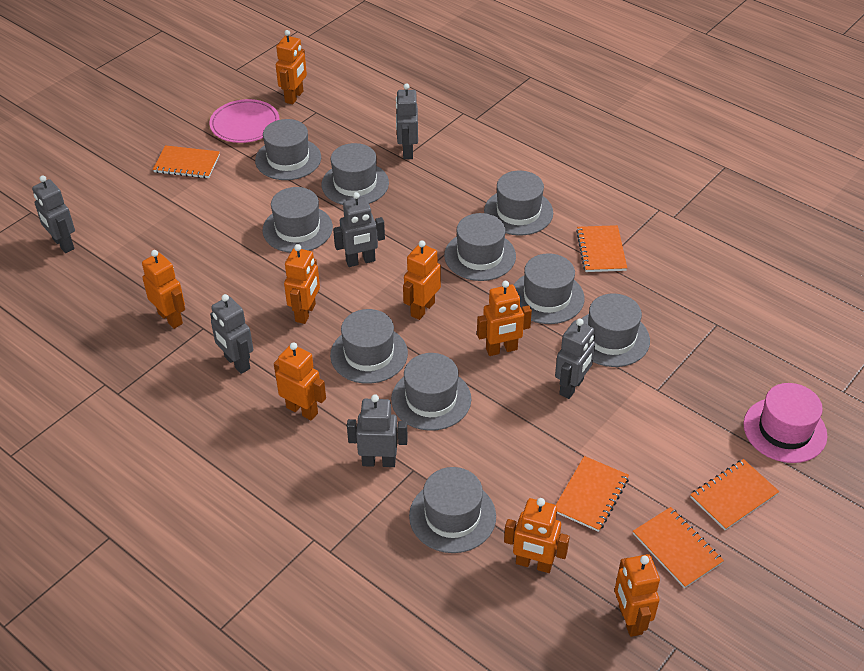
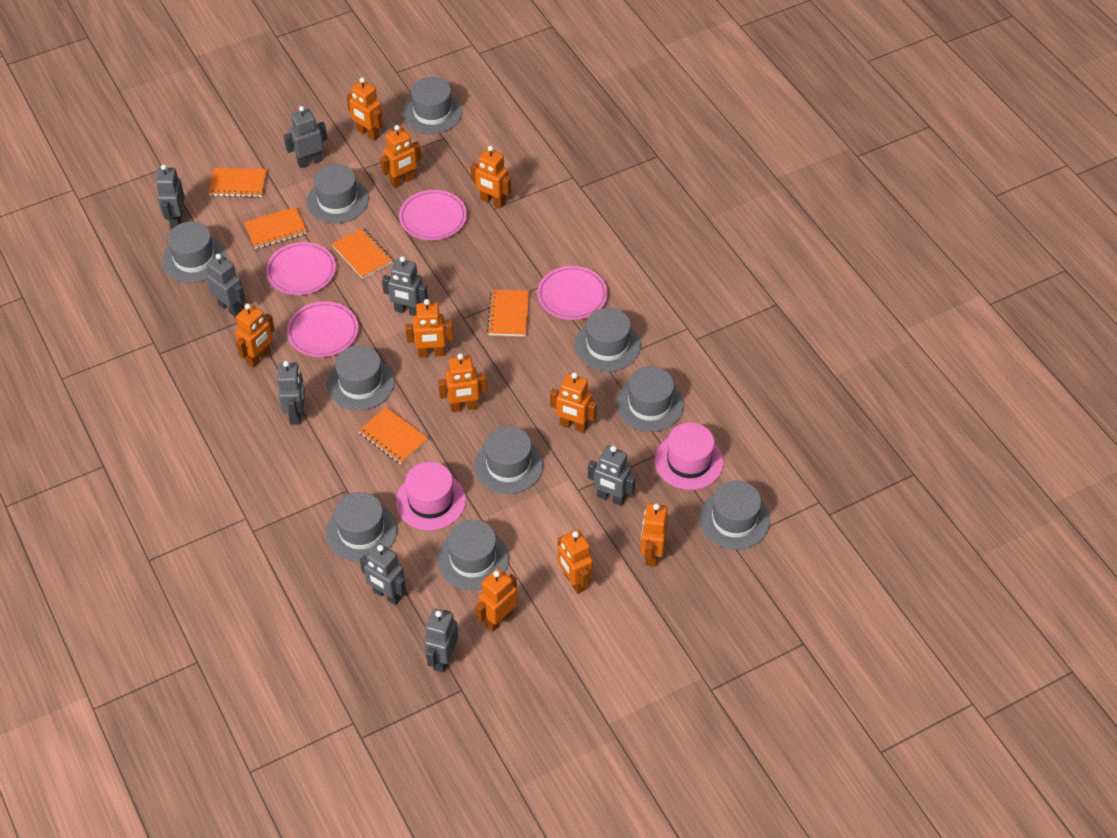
grey robot: 6 -> 8
orange robot: 8 -> 10
pink hat: 1 -> 2
pink plate: 1 -> 4

